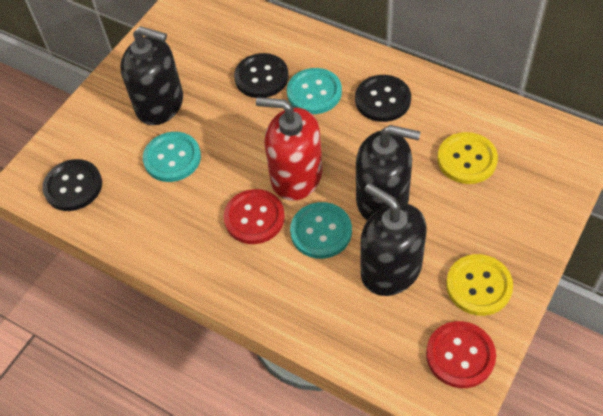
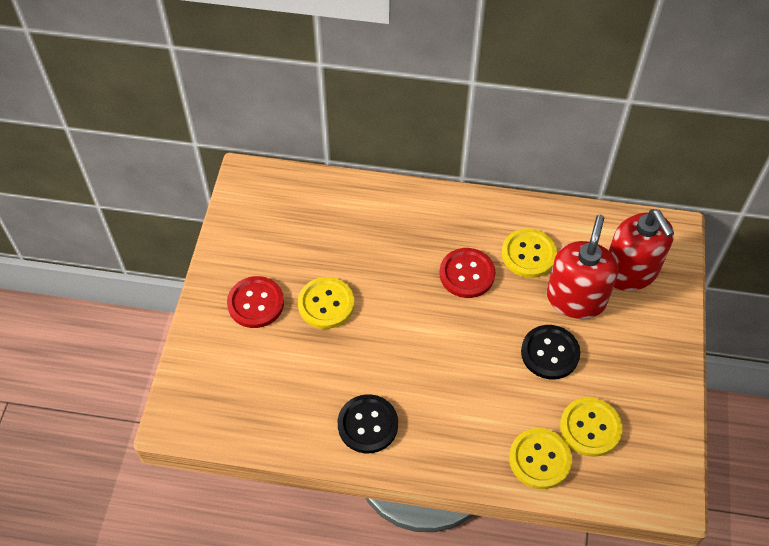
black button: 3 -> 2
black soap dispenser: 3 -> 0
red soap dispenser: 1 -> 2
turquoise button: 3 -> 0
yellow button: 2 -> 4

